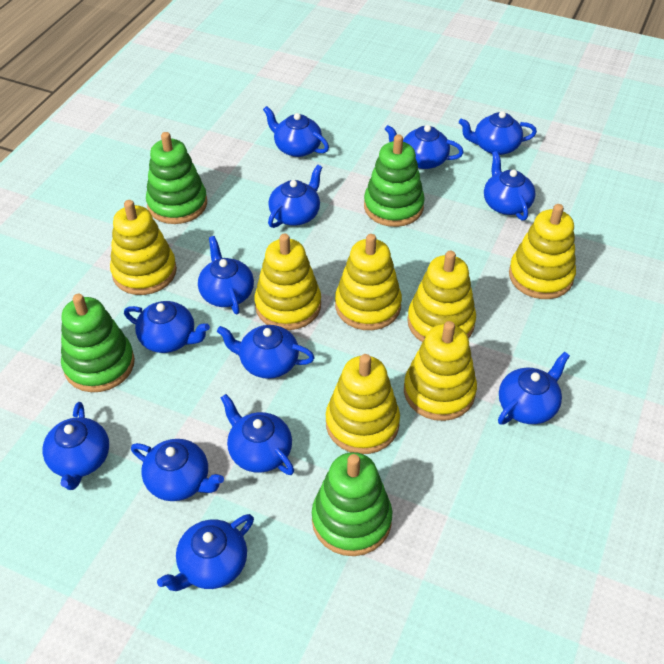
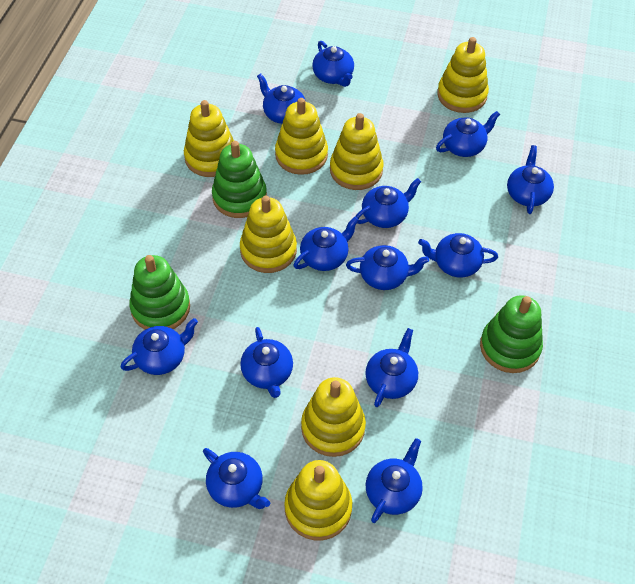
green stacking toy: 4 -> 3

